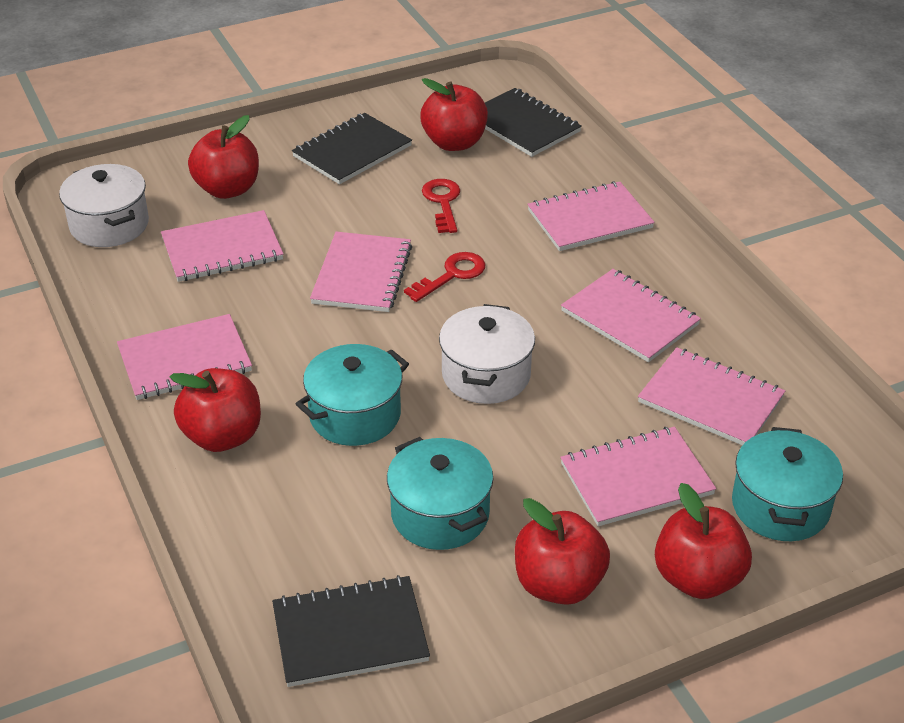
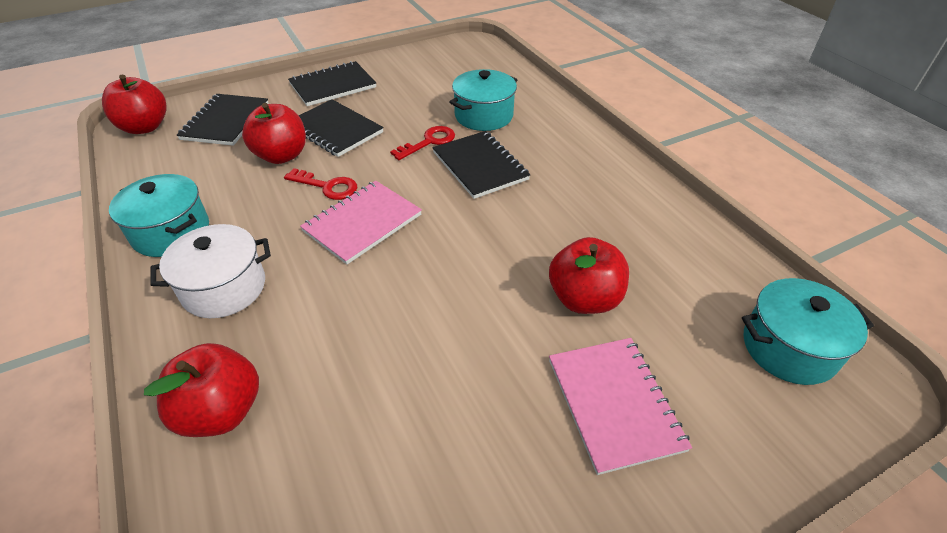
black notebook: 3 -> 4
pink notebook: 7 -> 2
red apple: 5 -> 4
white pot: 2 -> 1

